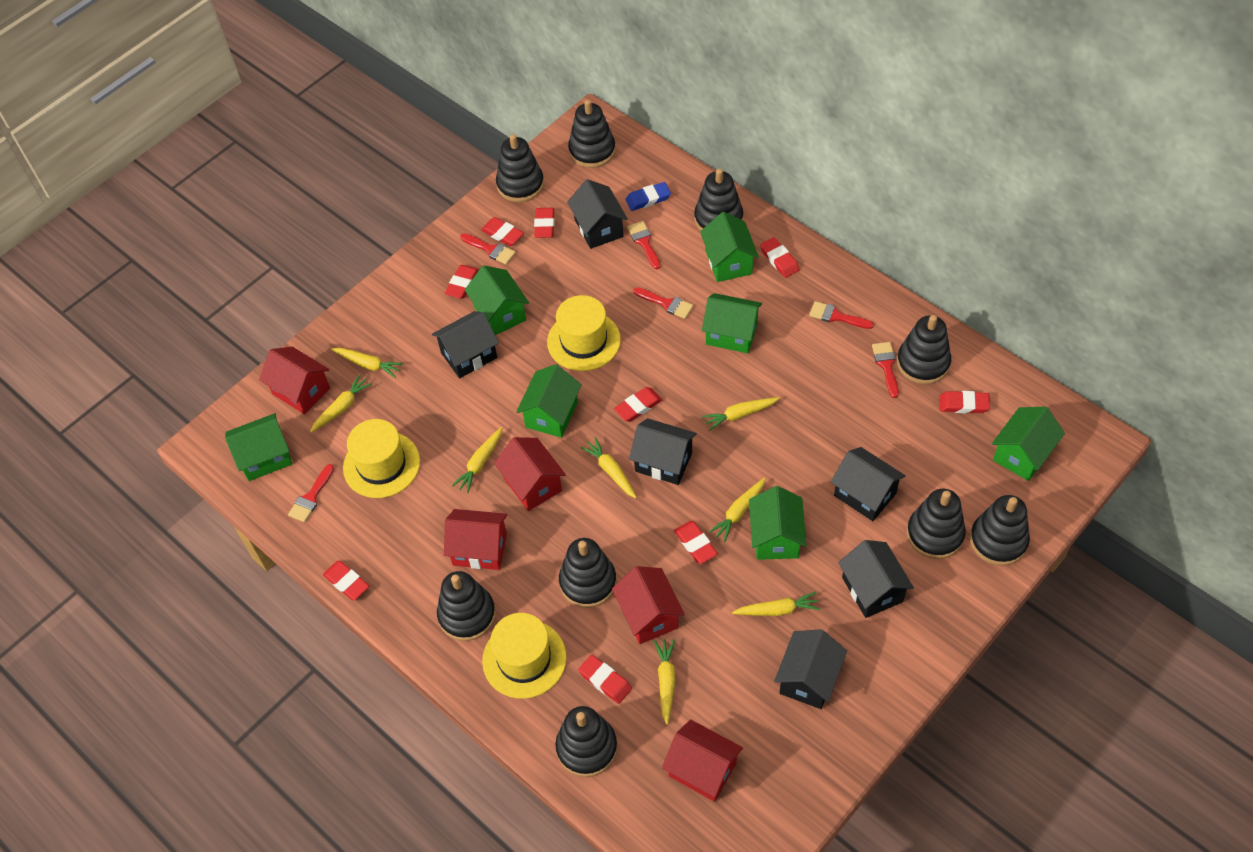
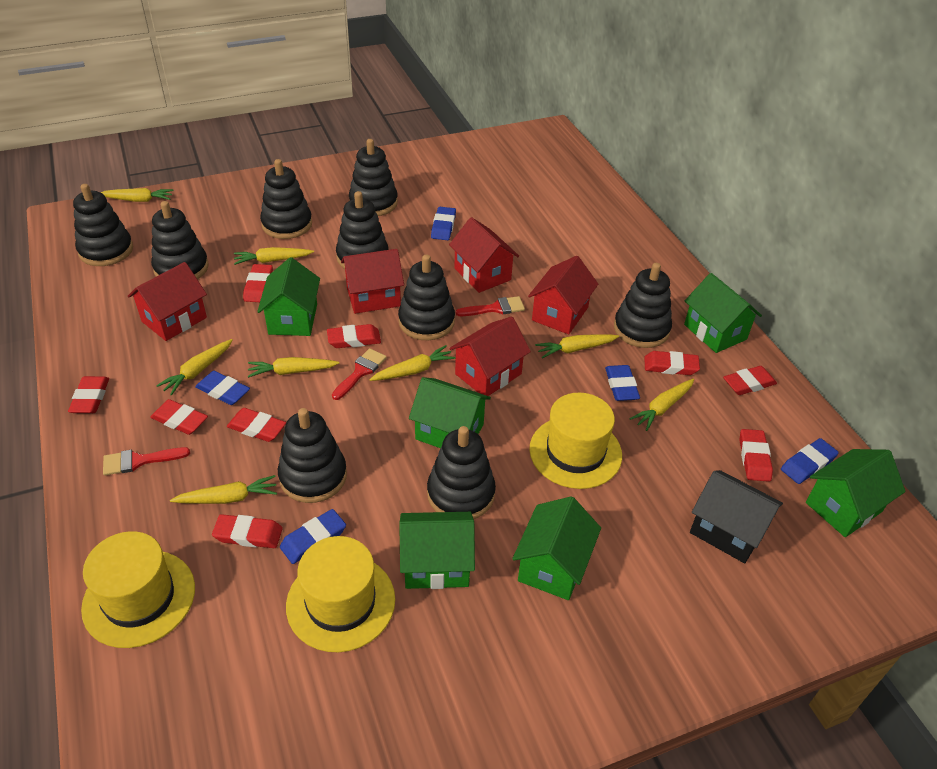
black house: 6 -> 1
blue eraser: 1 -> 5
green house: 7 -> 6
red brush: 6 -> 3

